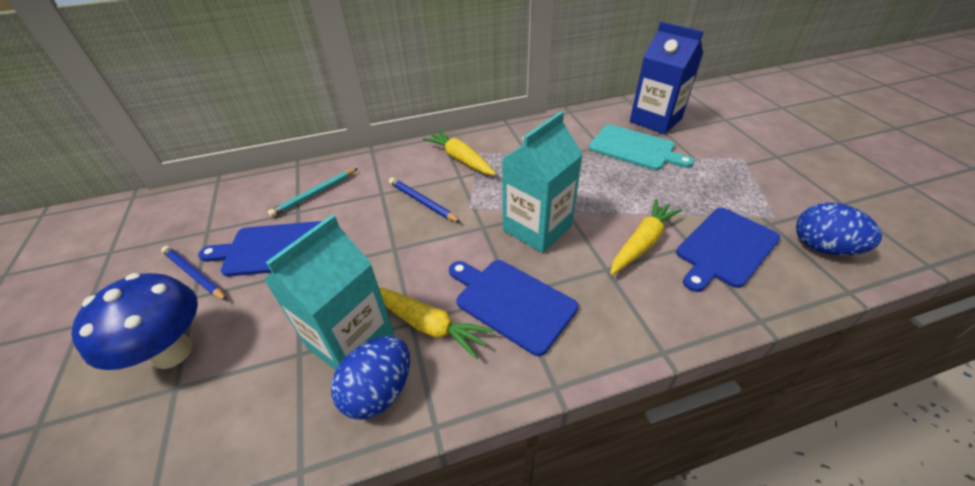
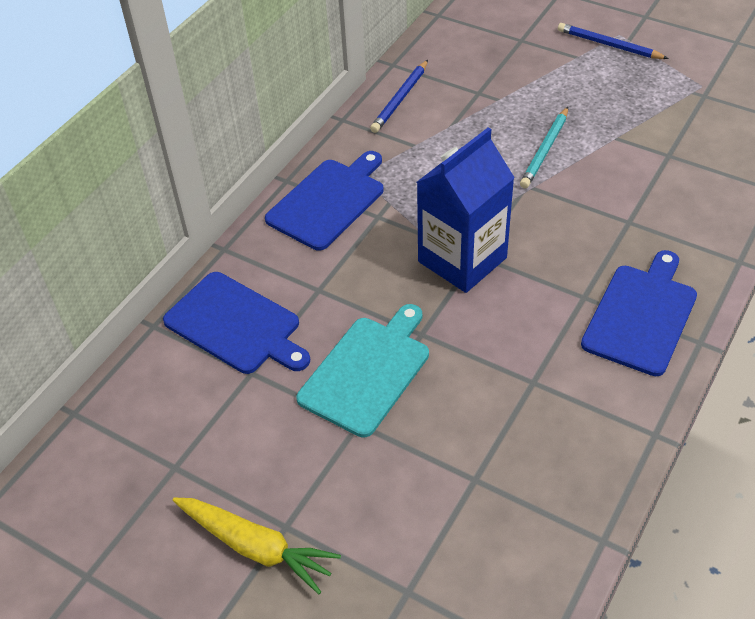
blue egg: 2 -> 0
blue mushroom: 1 -> 0
turquoise carton: 2 -> 0
yellow carrot: 3 -> 1

